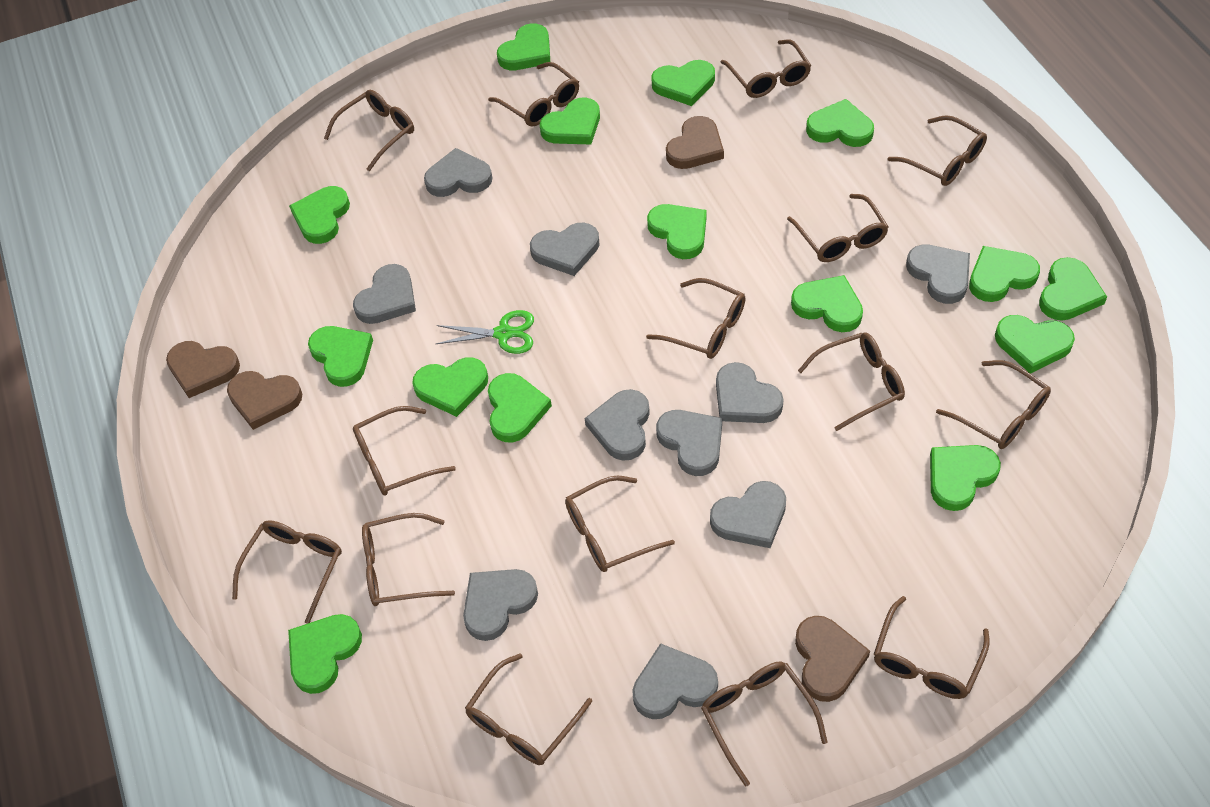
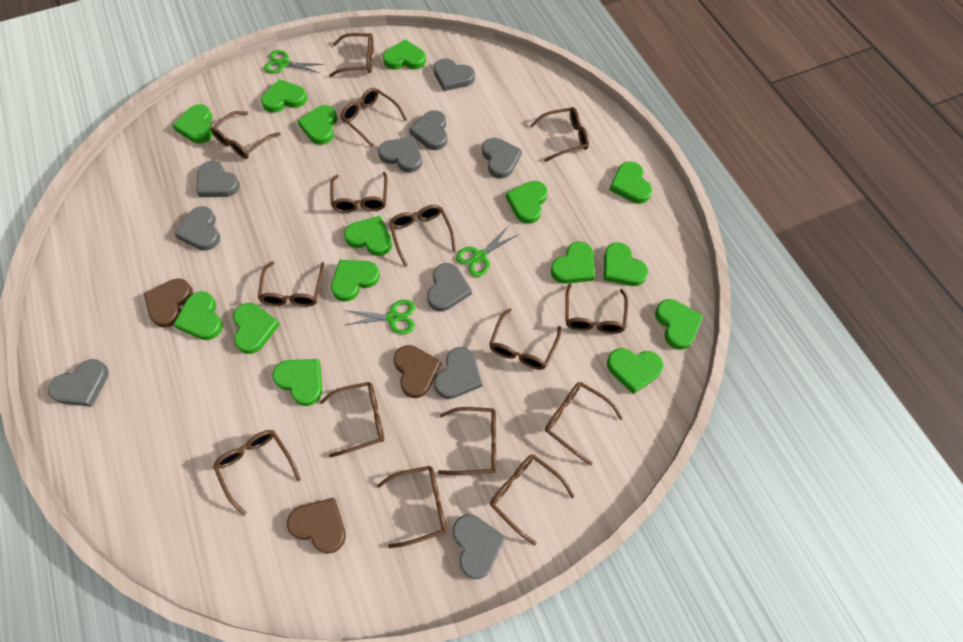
brown heart: 4 -> 3
green scissors: 1 -> 3

